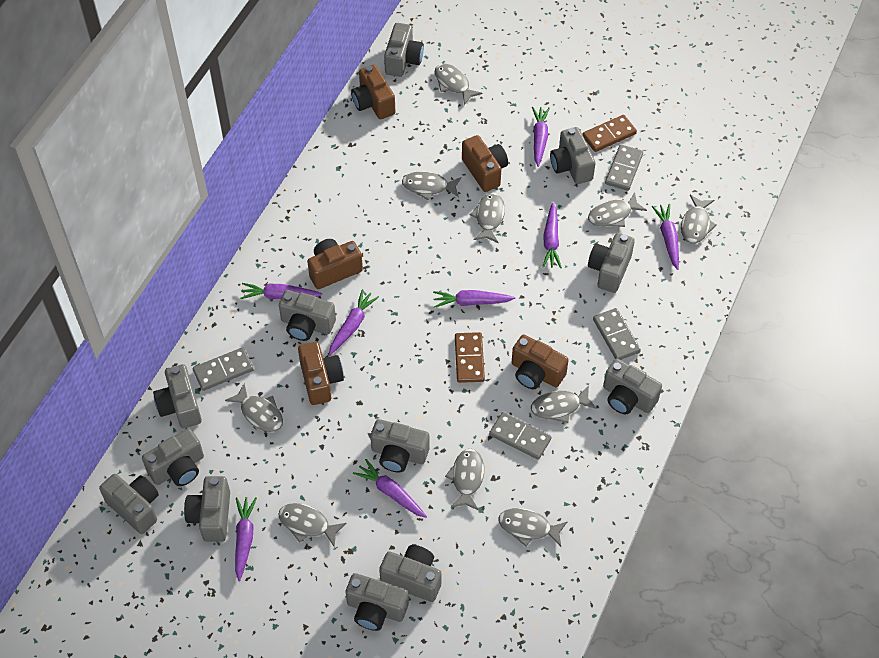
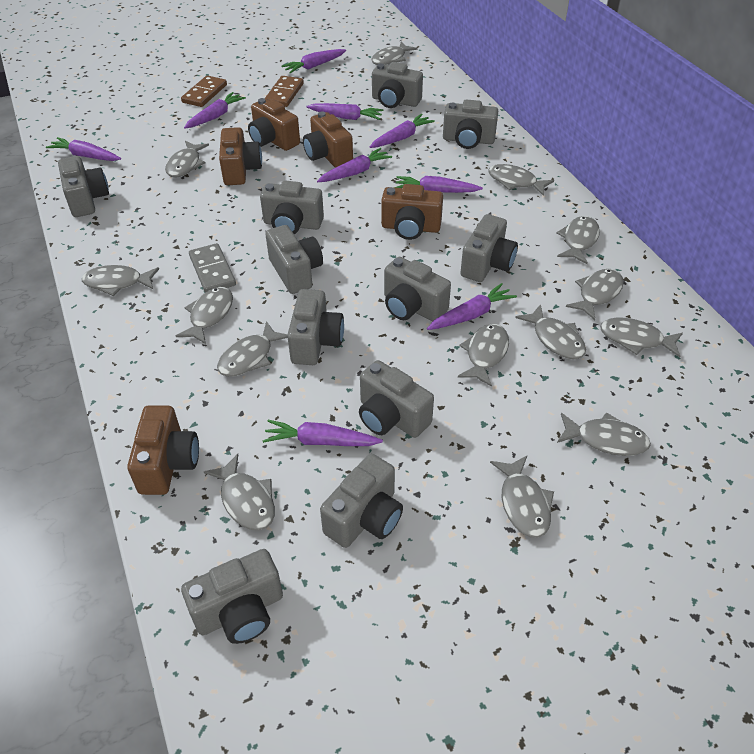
grey camera: 12 -> 11
grey domino: 4 -> 1
grey fish: 10 -> 14
purple carrot: 8 -> 9

